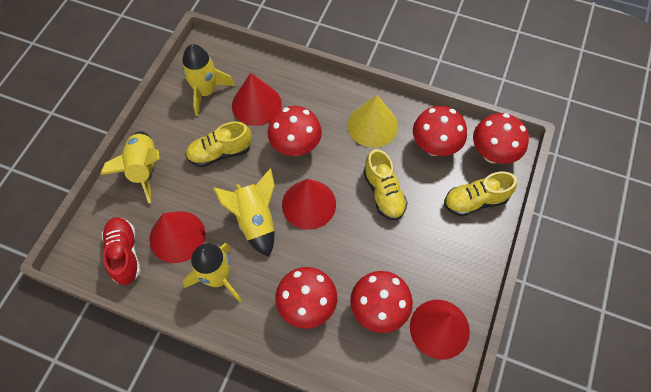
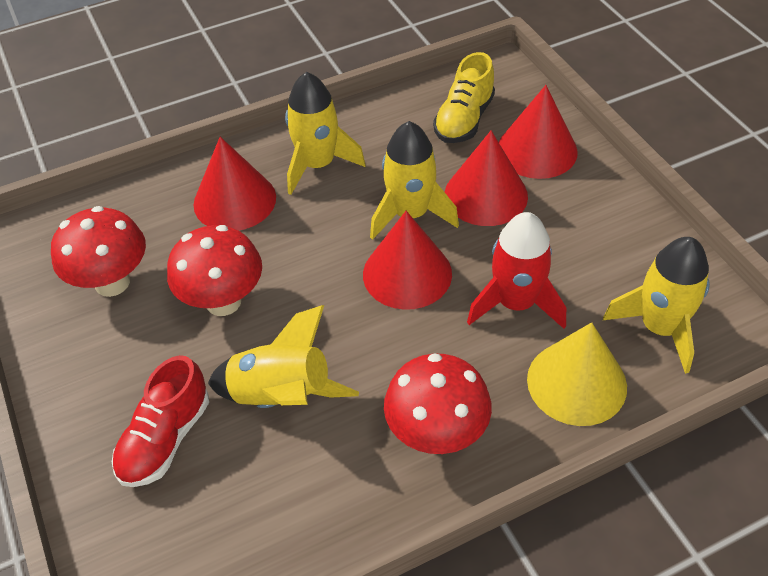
red mushroom: 5 -> 3
red rocket: 0 -> 1
yellow shoe: 3 -> 1

